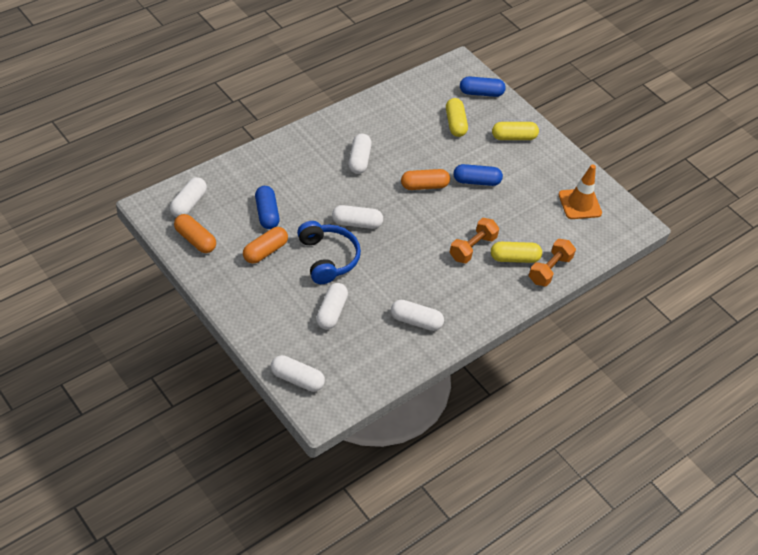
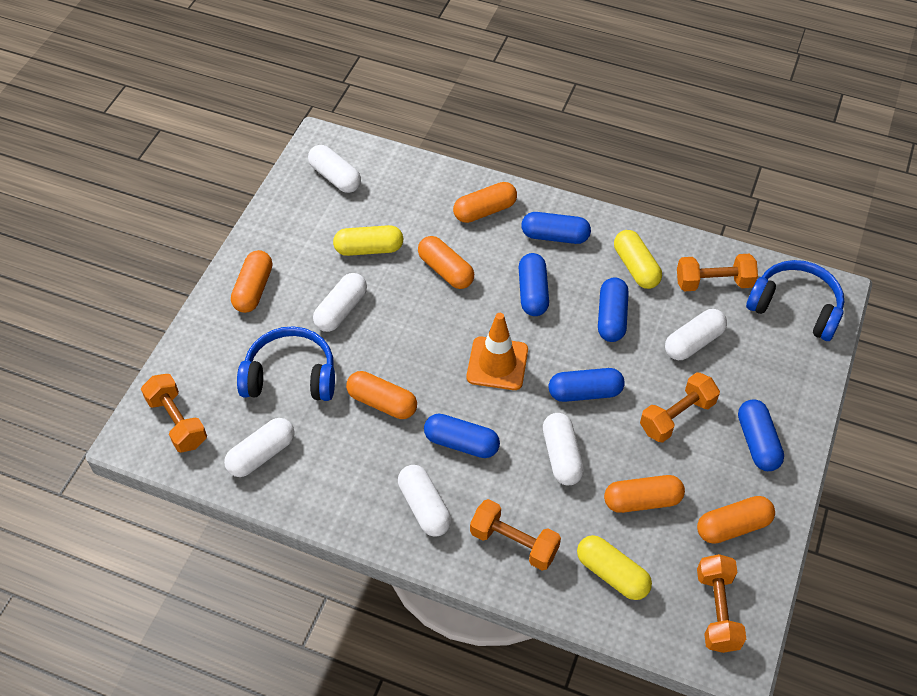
blue capsule: 3 -> 6
blue headphones: 1 -> 2
orange capsule: 3 -> 6
orange dumbbell: 2 -> 5

